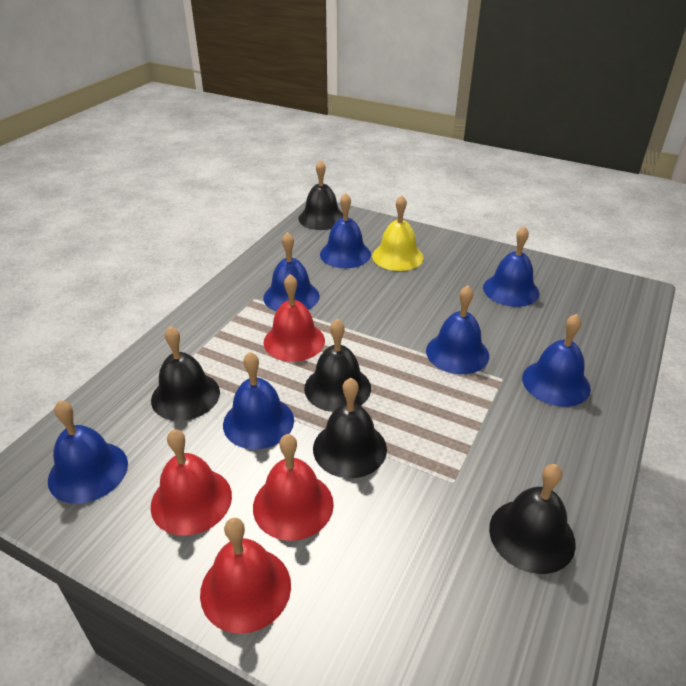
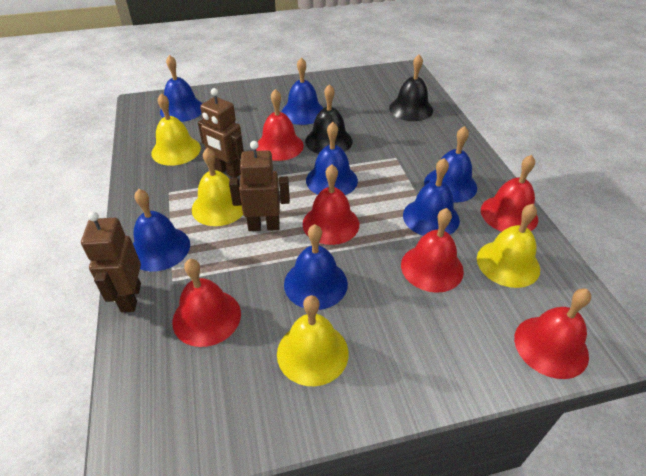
black bell: 5 -> 2
brown robot: 0 -> 3
red bell: 4 -> 6
yellow bell: 1 -> 4

